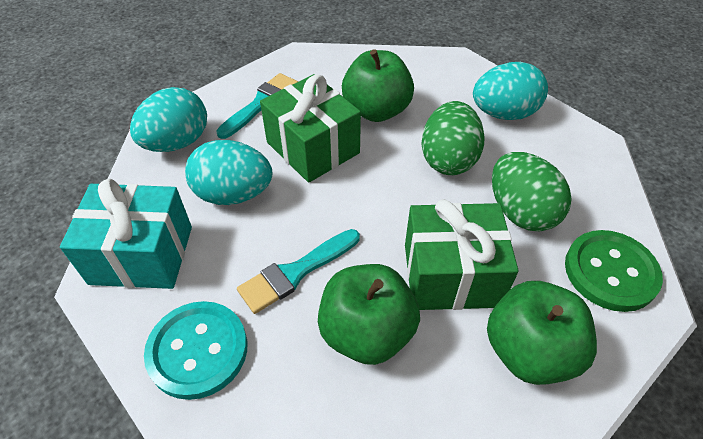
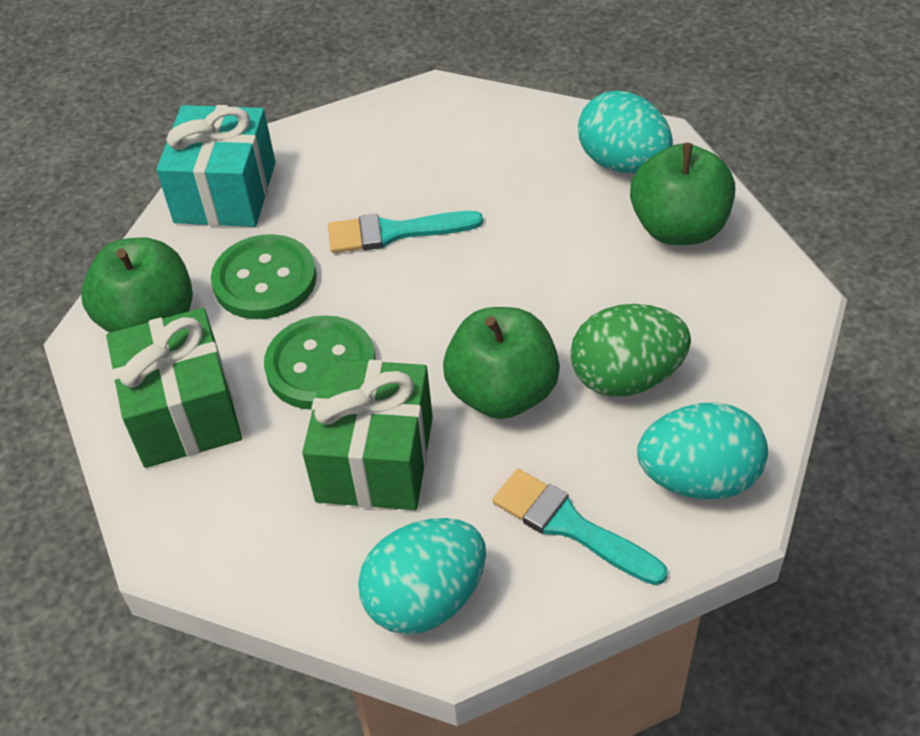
green button: 1 -> 2
green egg: 2 -> 1
turquoise button: 1 -> 0

